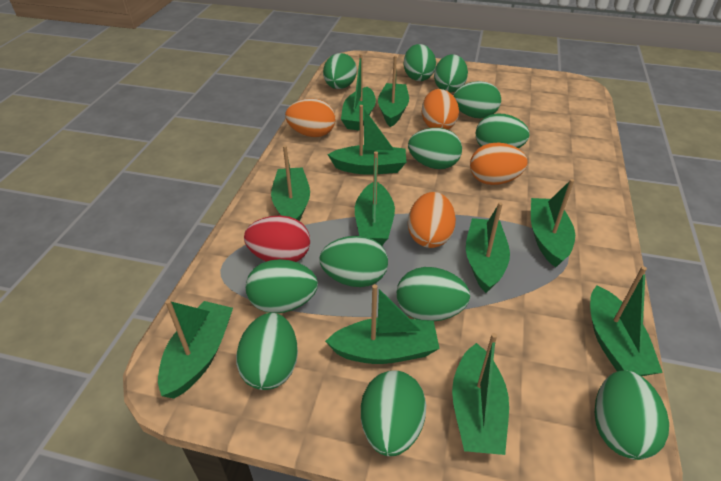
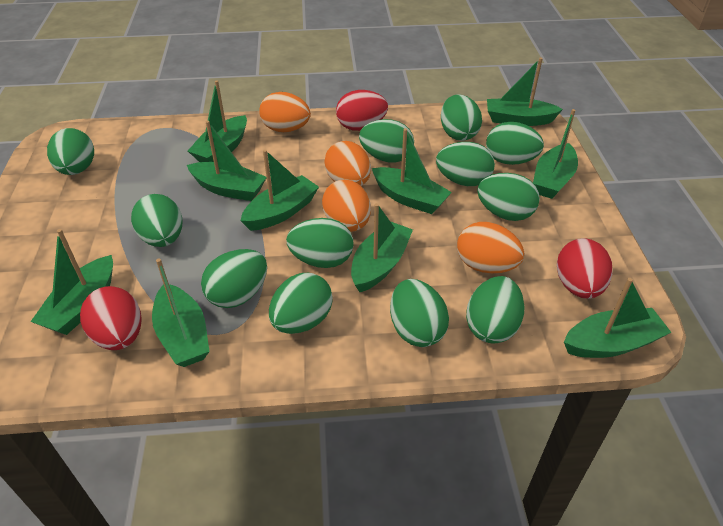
green boat: 11 -> 10
red egg: 1 -> 3

